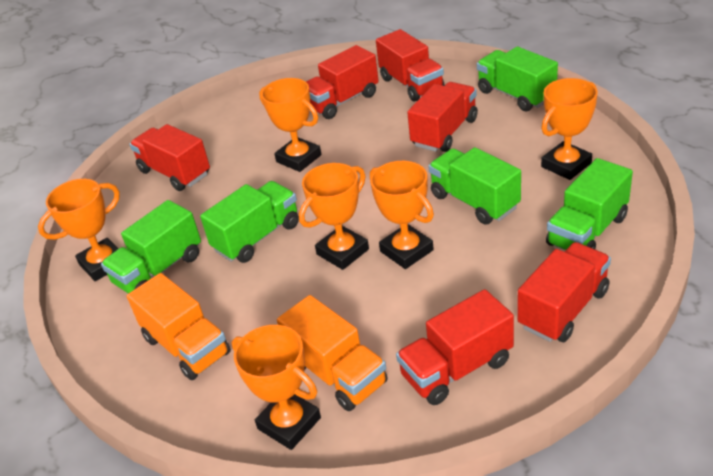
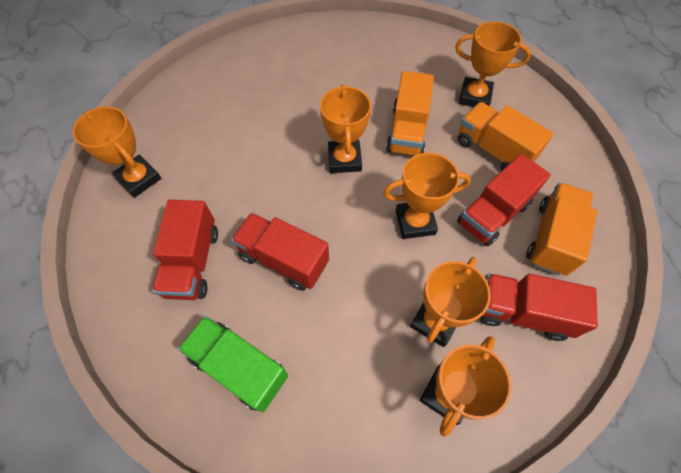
green truck: 5 -> 1
orange truck: 2 -> 3
red truck: 6 -> 4

